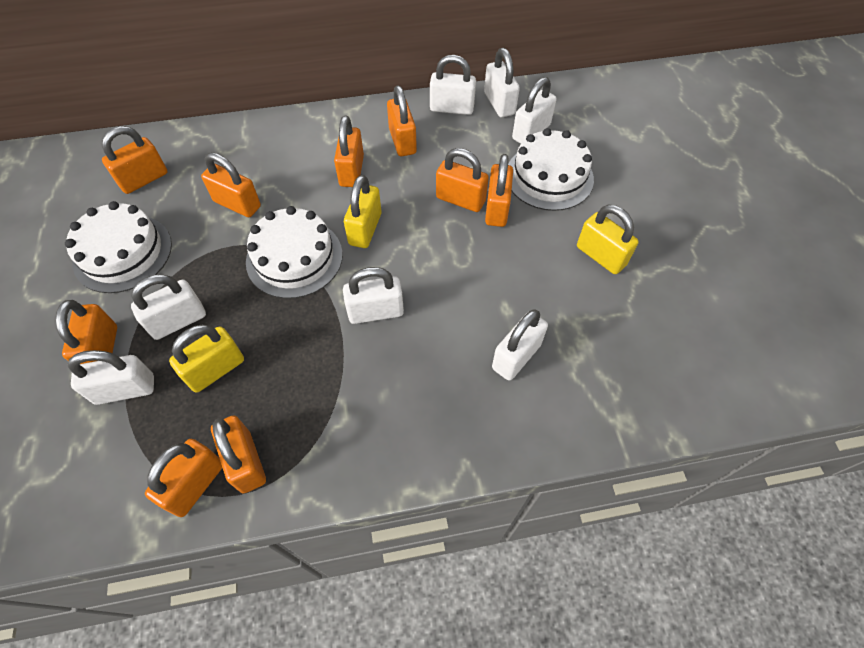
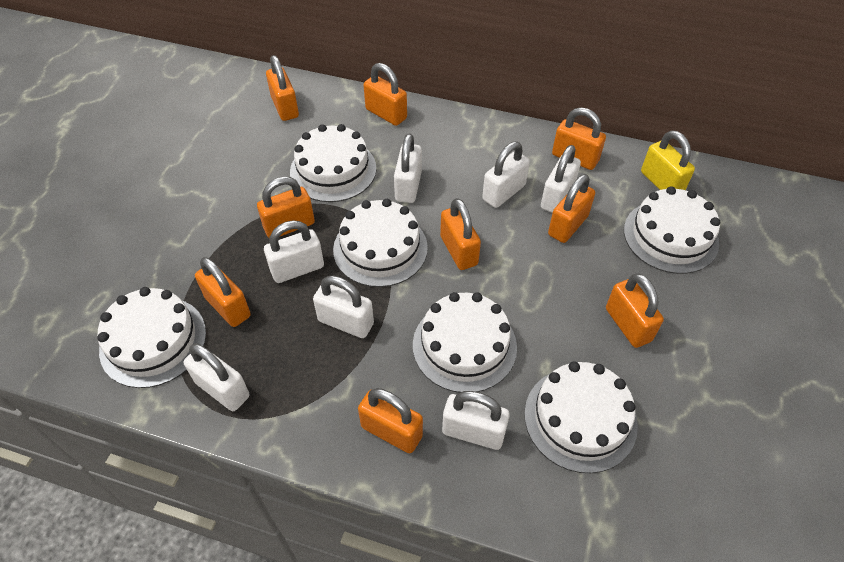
white cake: 3 -> 6
yellow padlock: 3 -> 1

